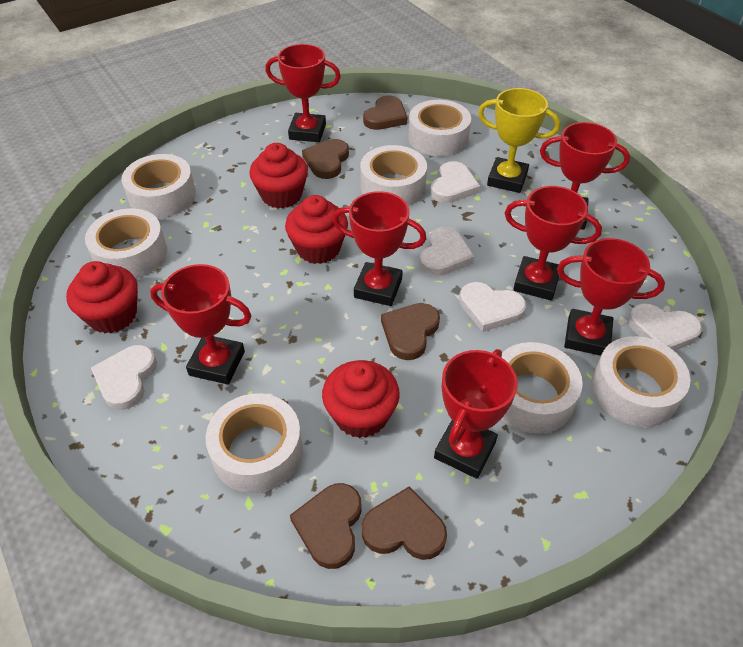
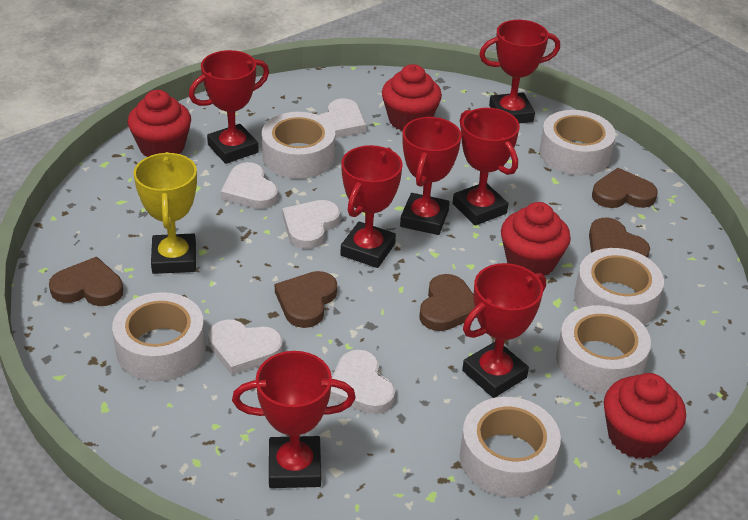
white tape: 7 -> 6

